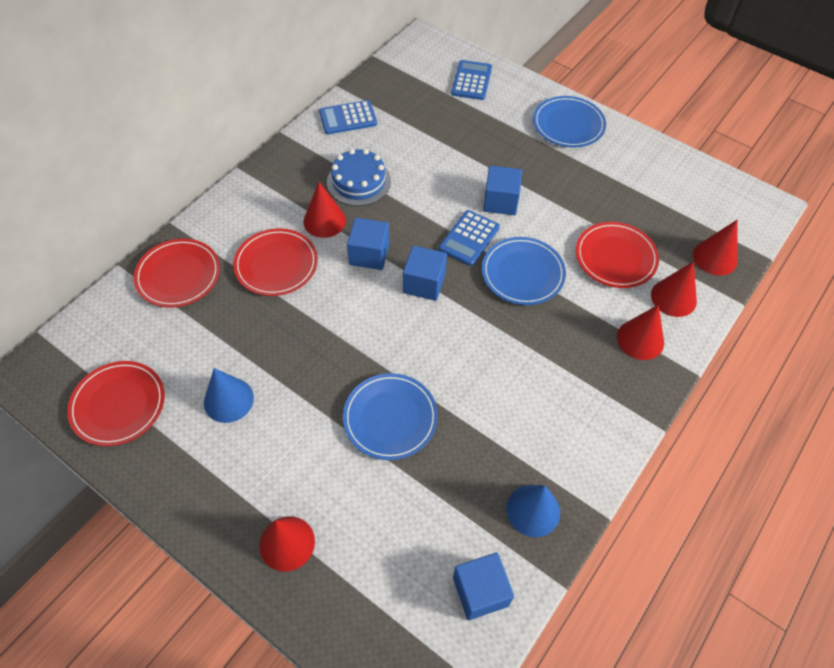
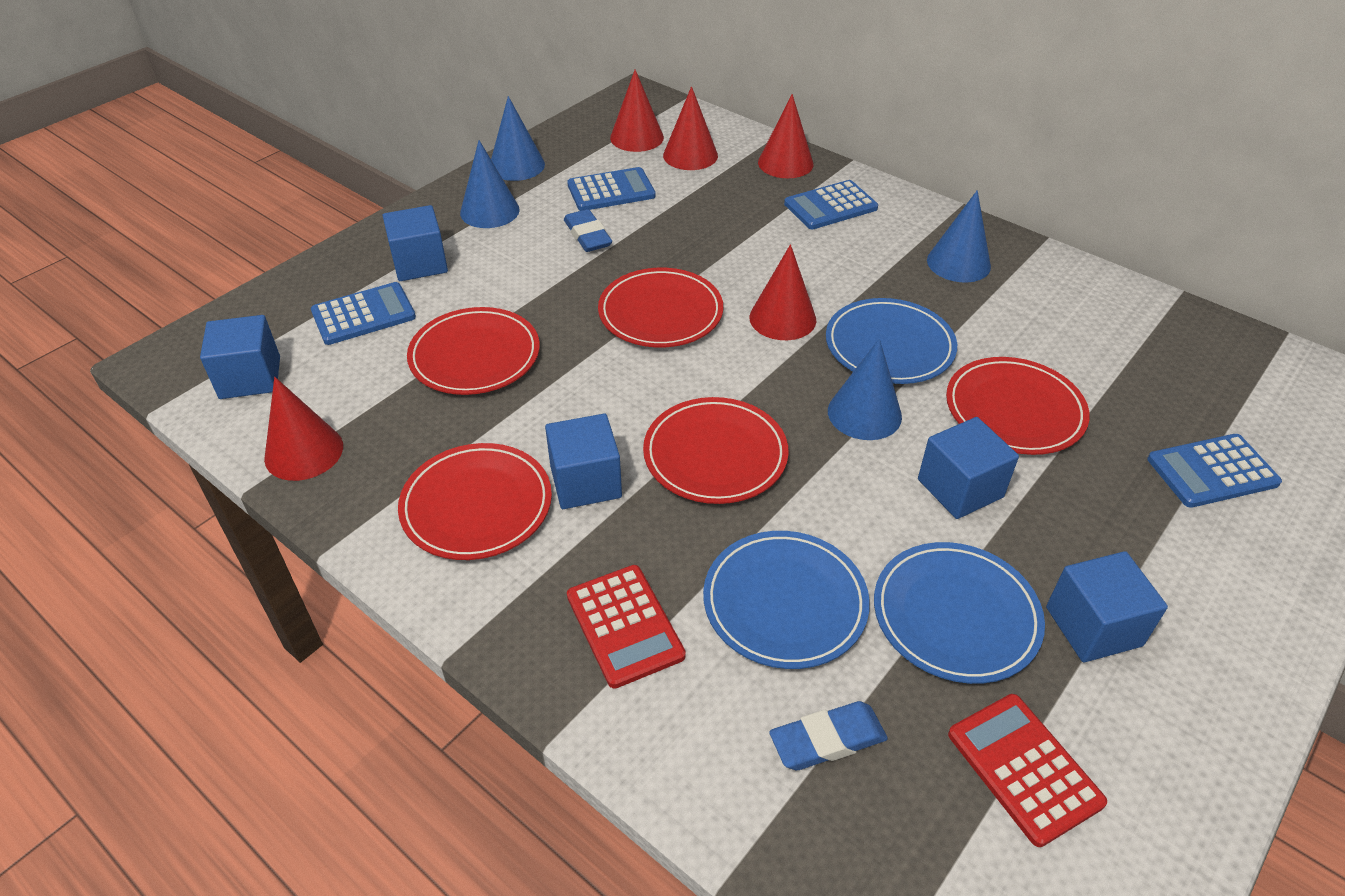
blue cake: 1 -> 0
blue calculator: 3 -> 4
blue cone: 2 -> 4
blue cube: 4 -> 5
blue eraser: 0 -> 2
red calculator: 0 -> 2
red plate: 4 -> 5

